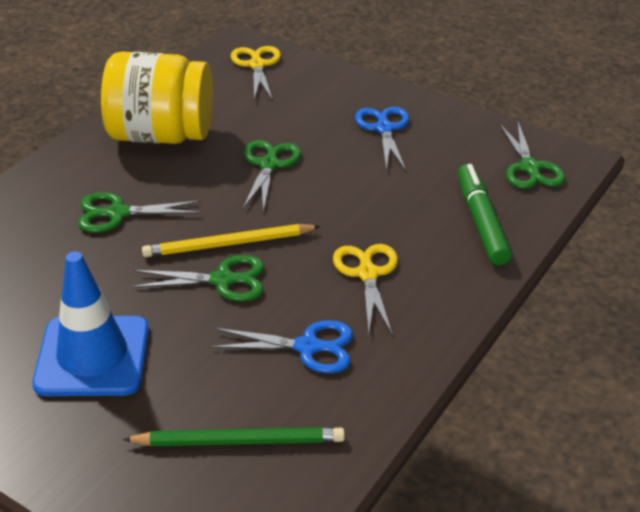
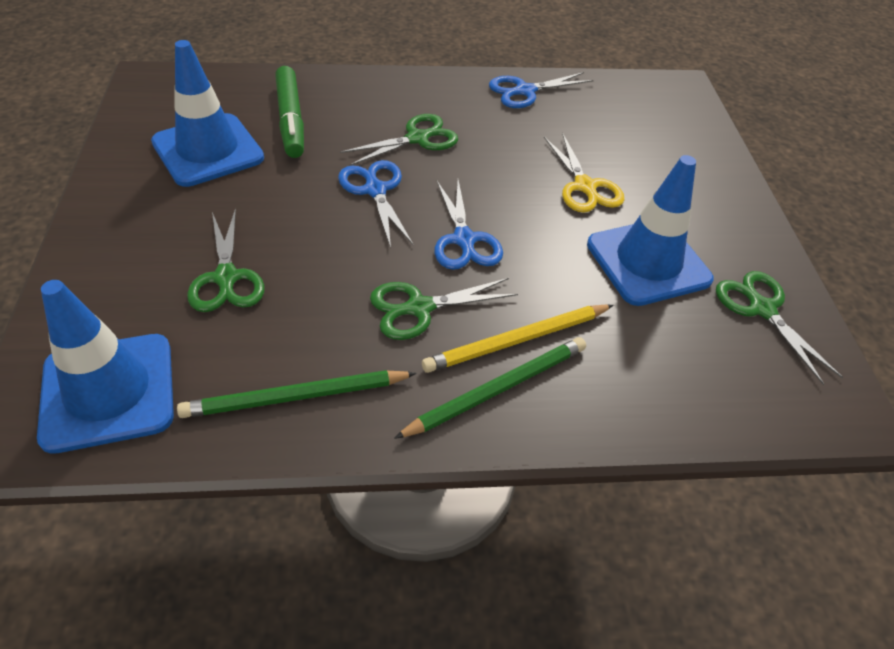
blue scissors: 2 -> 3
blue traffic cone: 1 -> 3
green pencil: 1 -> 2
yellow jar: 1 -> 0
yellow scissors: 2 -> 1

